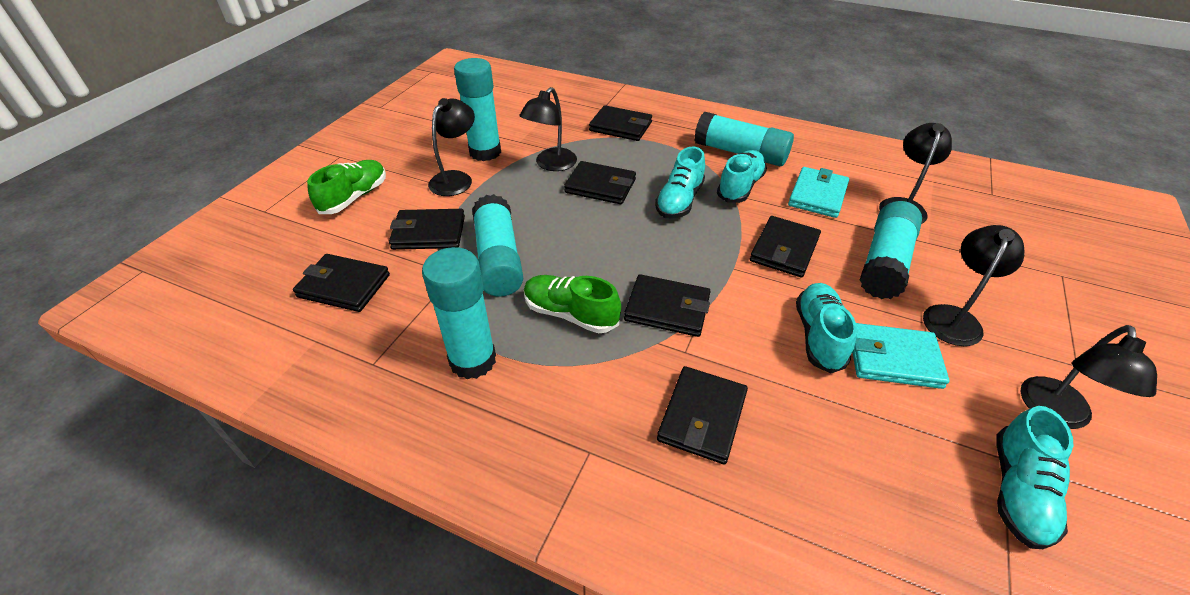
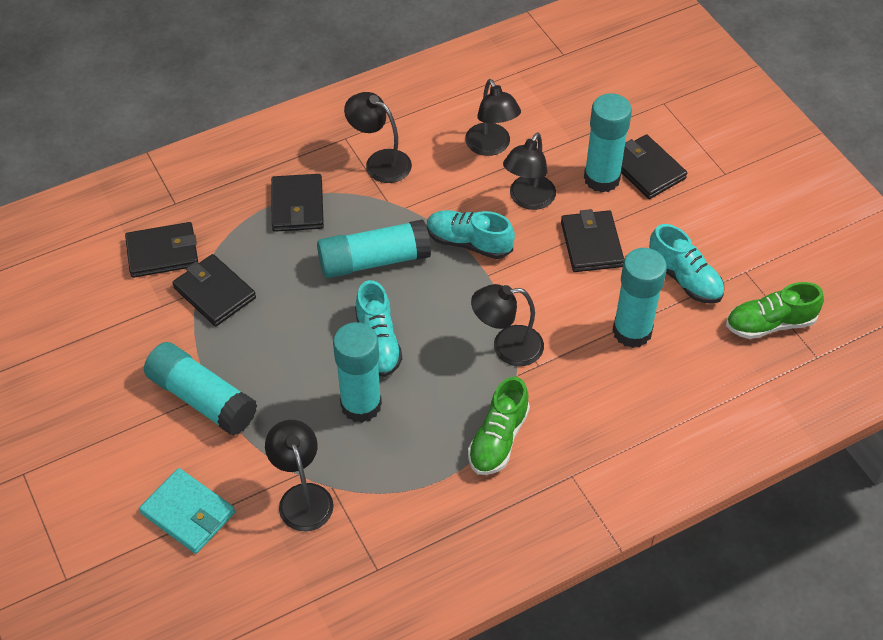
black wallet: 7 -> 5
turquoise shoe: 4 -> 3
turquoise wallet: 2 -> 1

